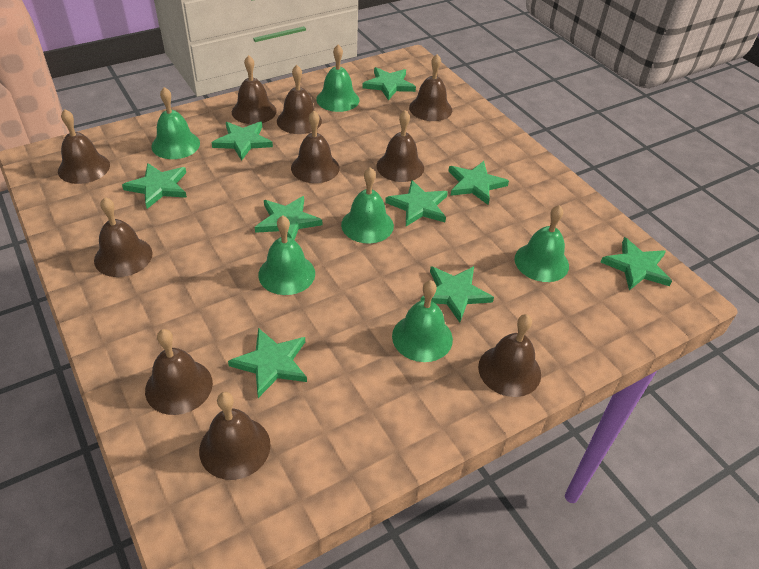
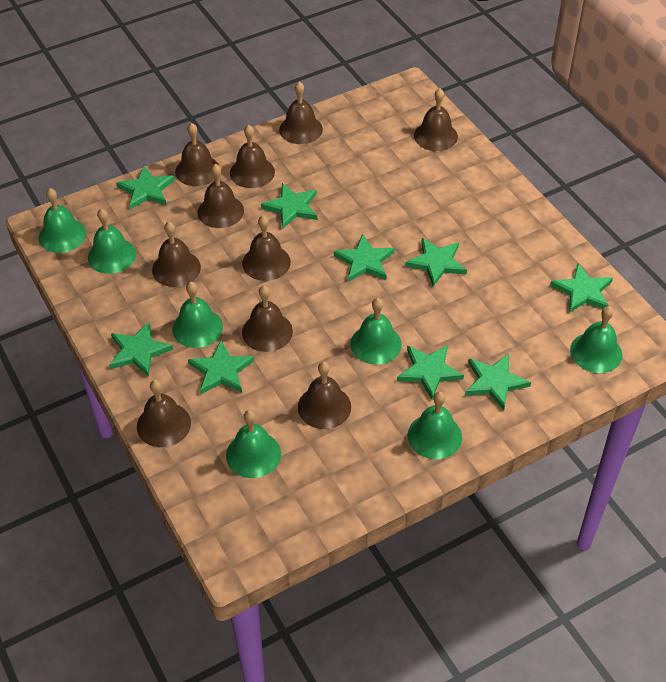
green bell: 6 -> 7

